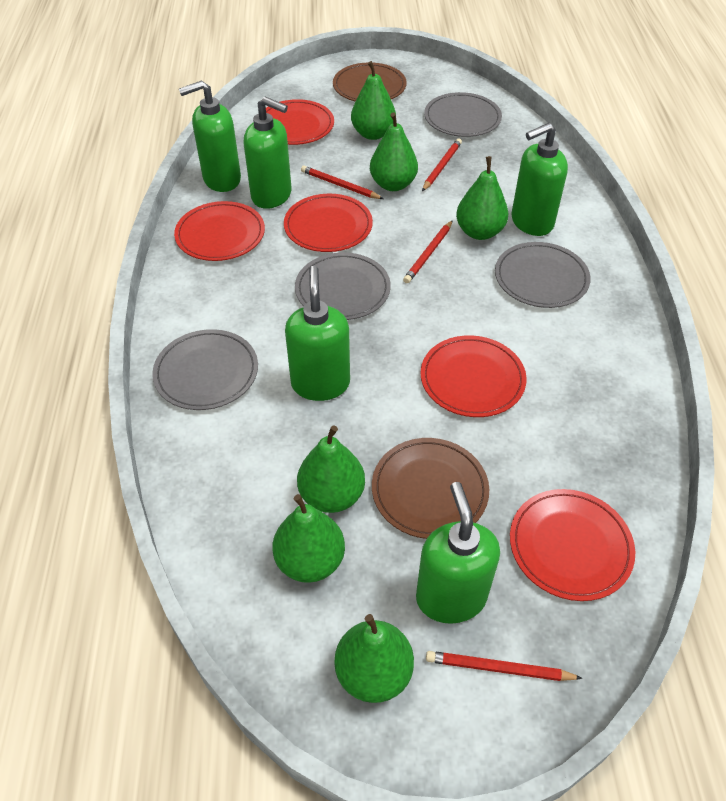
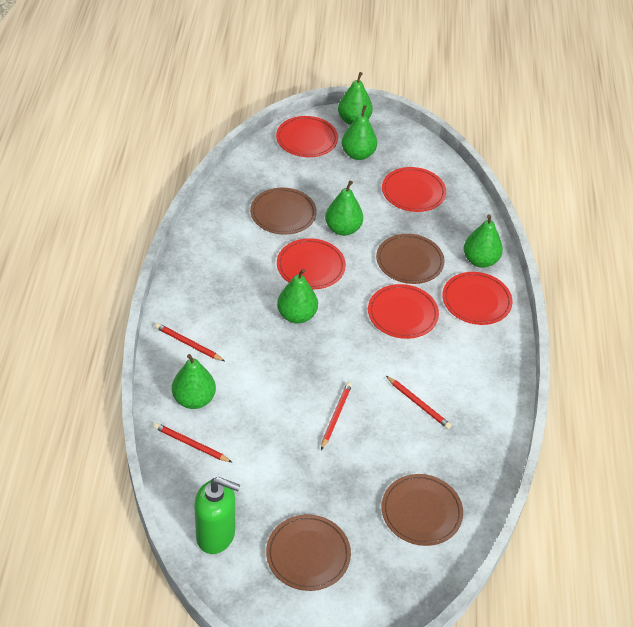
brown plate: 2 -> 4
green soap dispenser: 5 -> 1
grey plate: 4 -> 0

